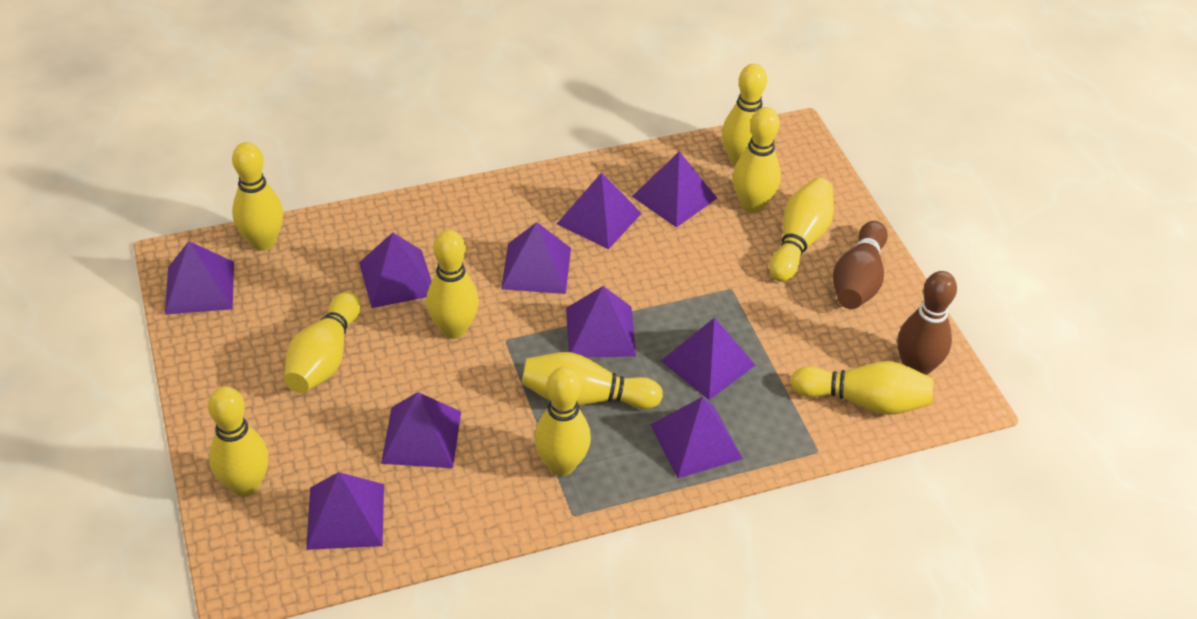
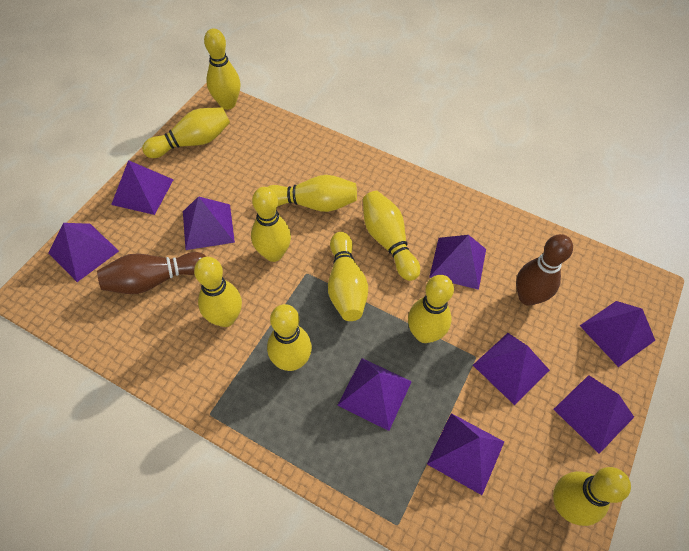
purple pyramid: 10 -> 9

